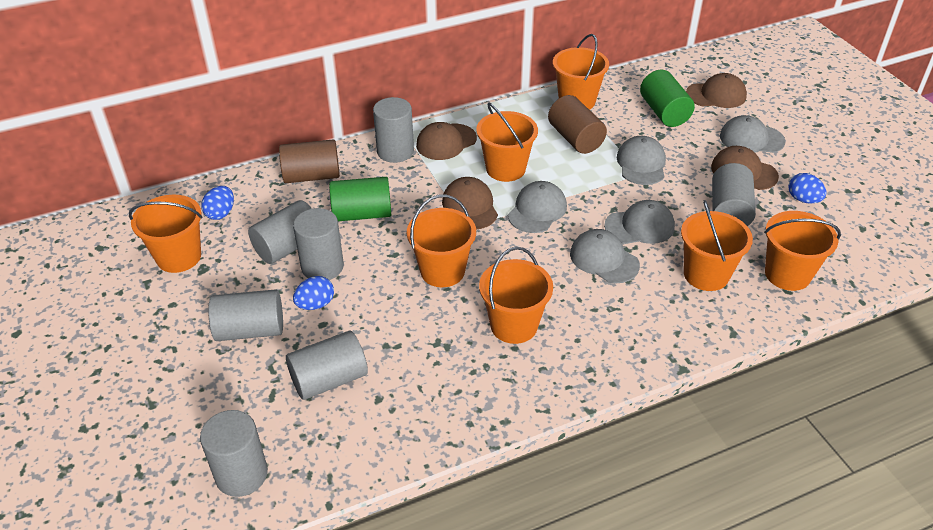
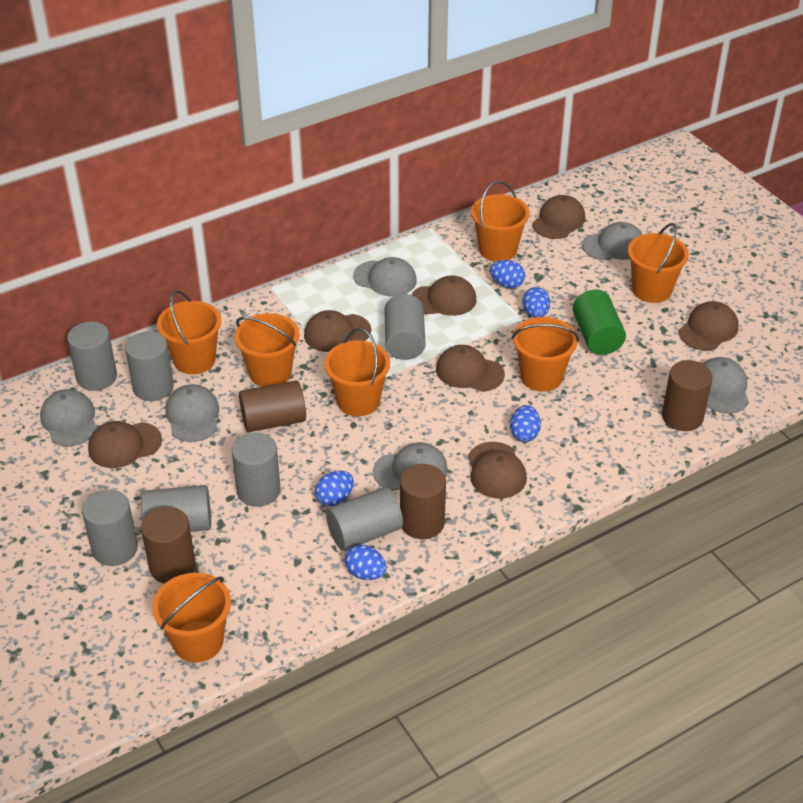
blue egg: 3 -> 5
brown cap: 4 -> 7
brown cylinder: 2 -> 4
green cylinder: 2 -> 1
grey cap: 5 -> 6

